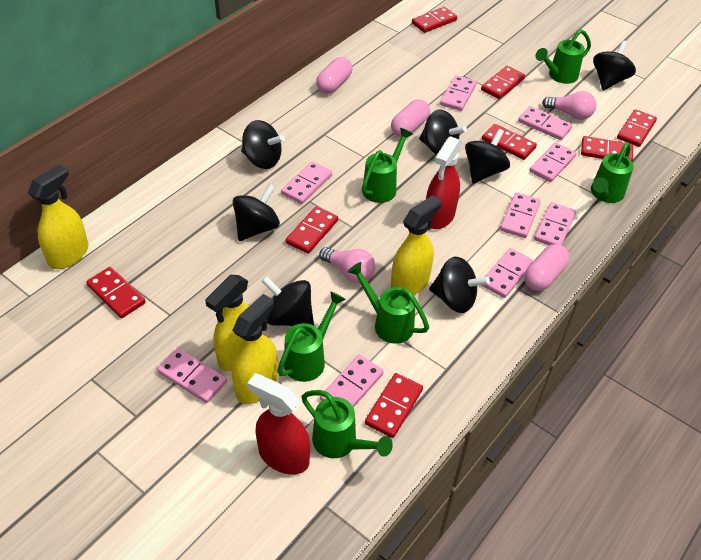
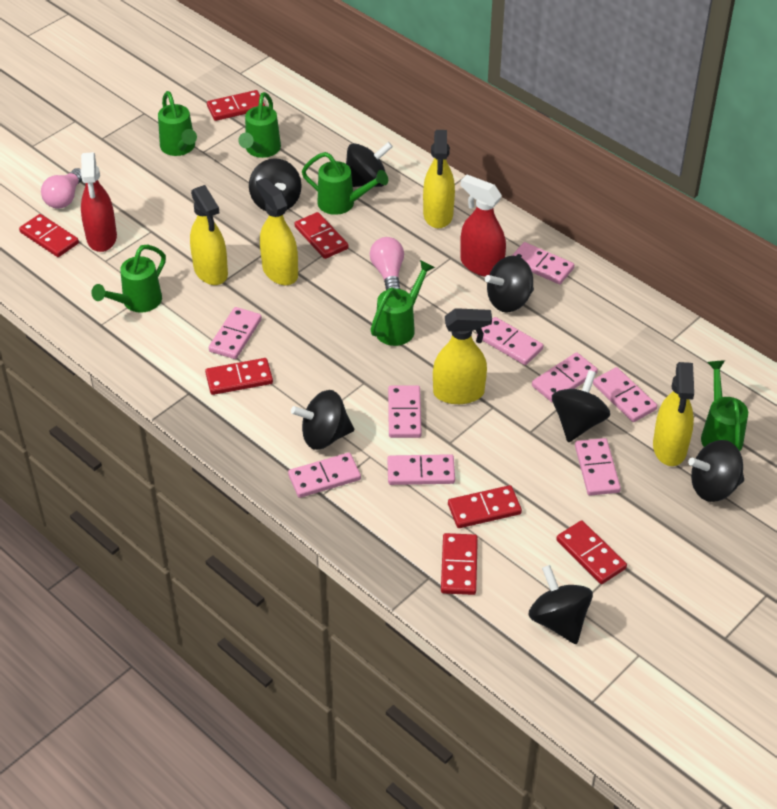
pink capsule: 3 -> 0
red domino: 8 -> 7
yellow spray bottle: 4 -> 5

